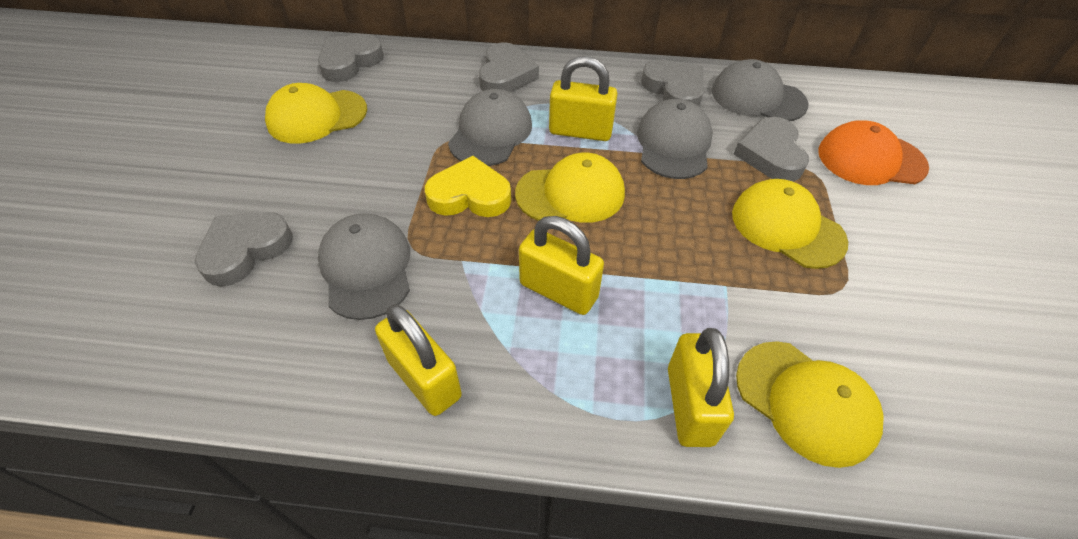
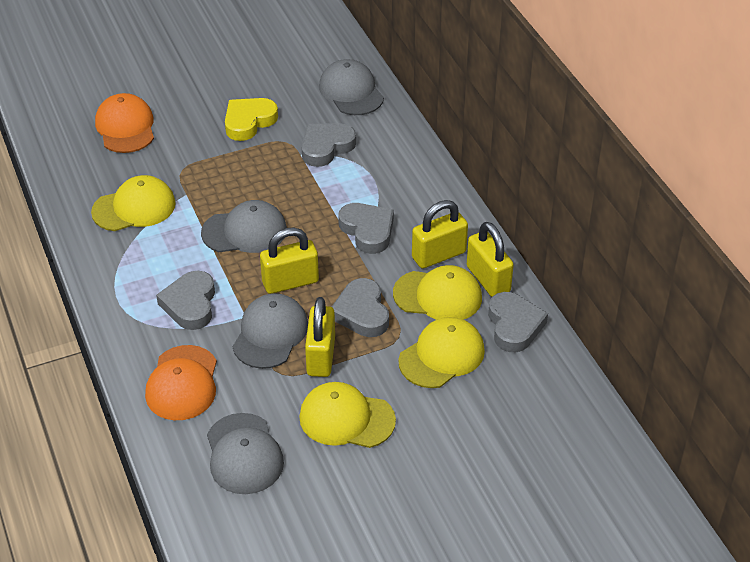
orange cap: 1 -> 2

